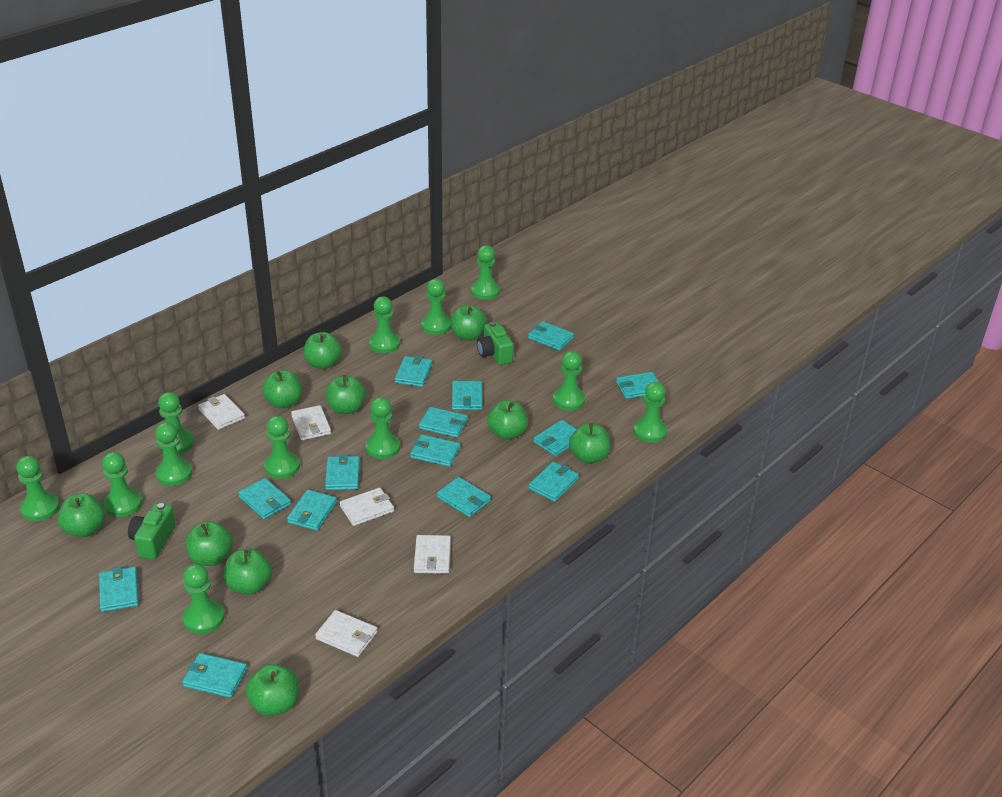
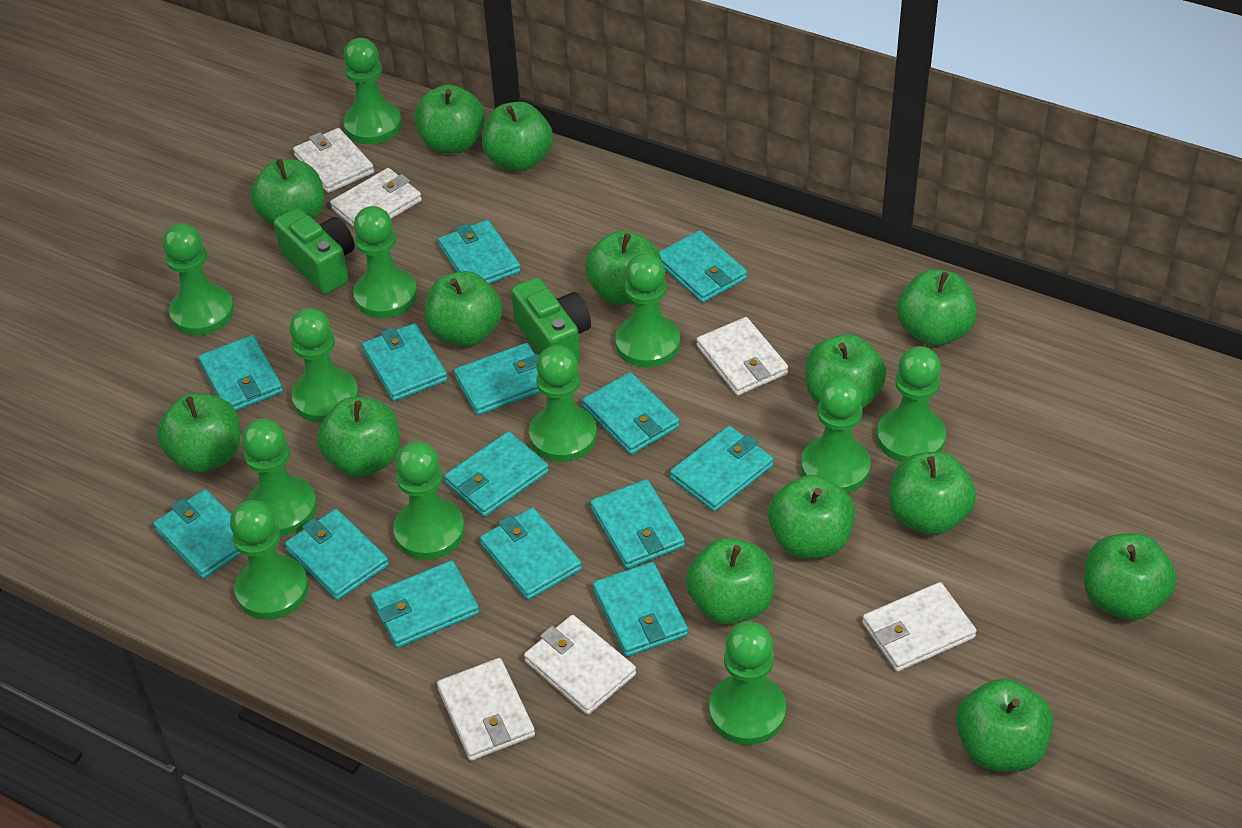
green apple: 10 -> 14
white wallet: 5 -> 6

